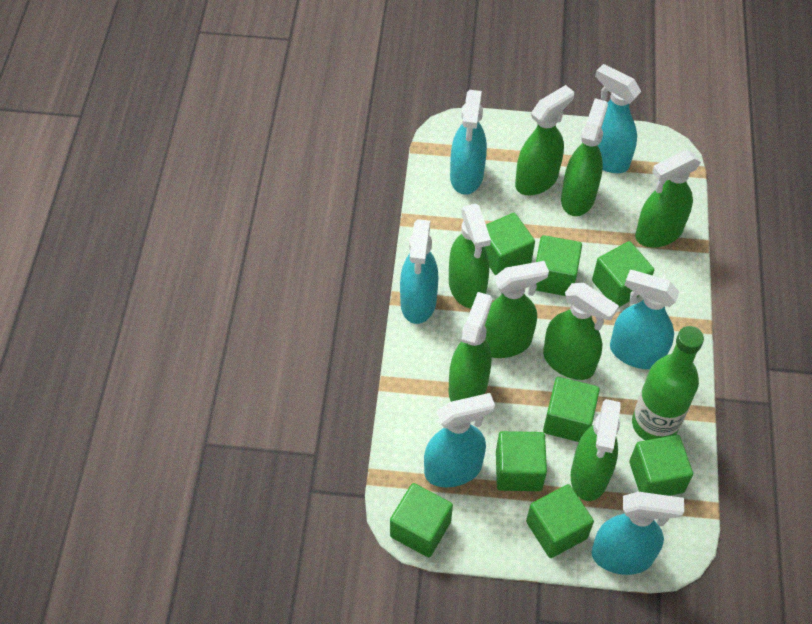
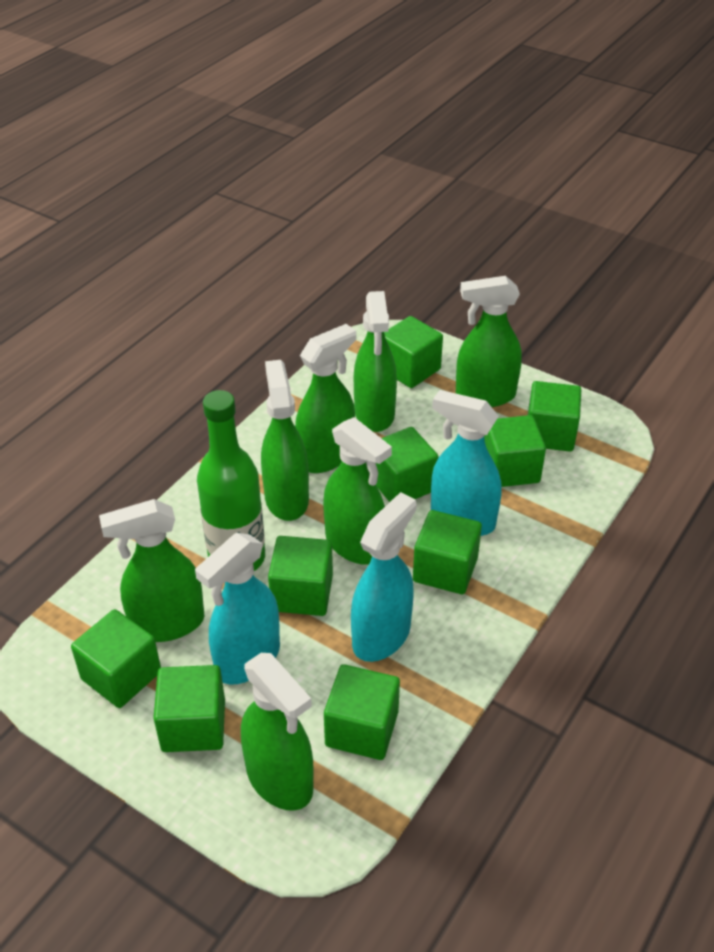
green cube: 8 -> 9
green spray bottle: 8 -> 7
turquoise spray bottle: 6 -> 3

